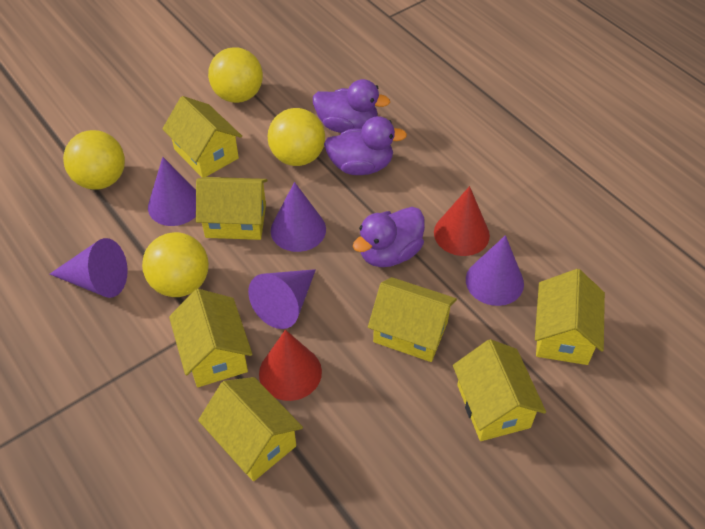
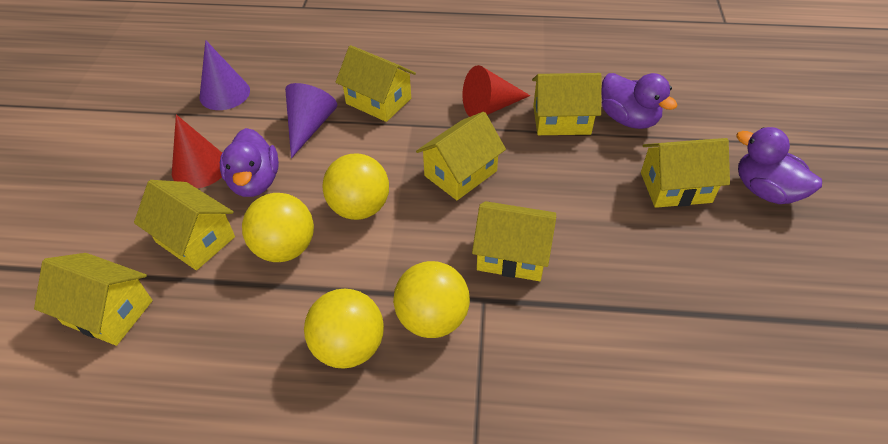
purple cone: 5 -> 2

